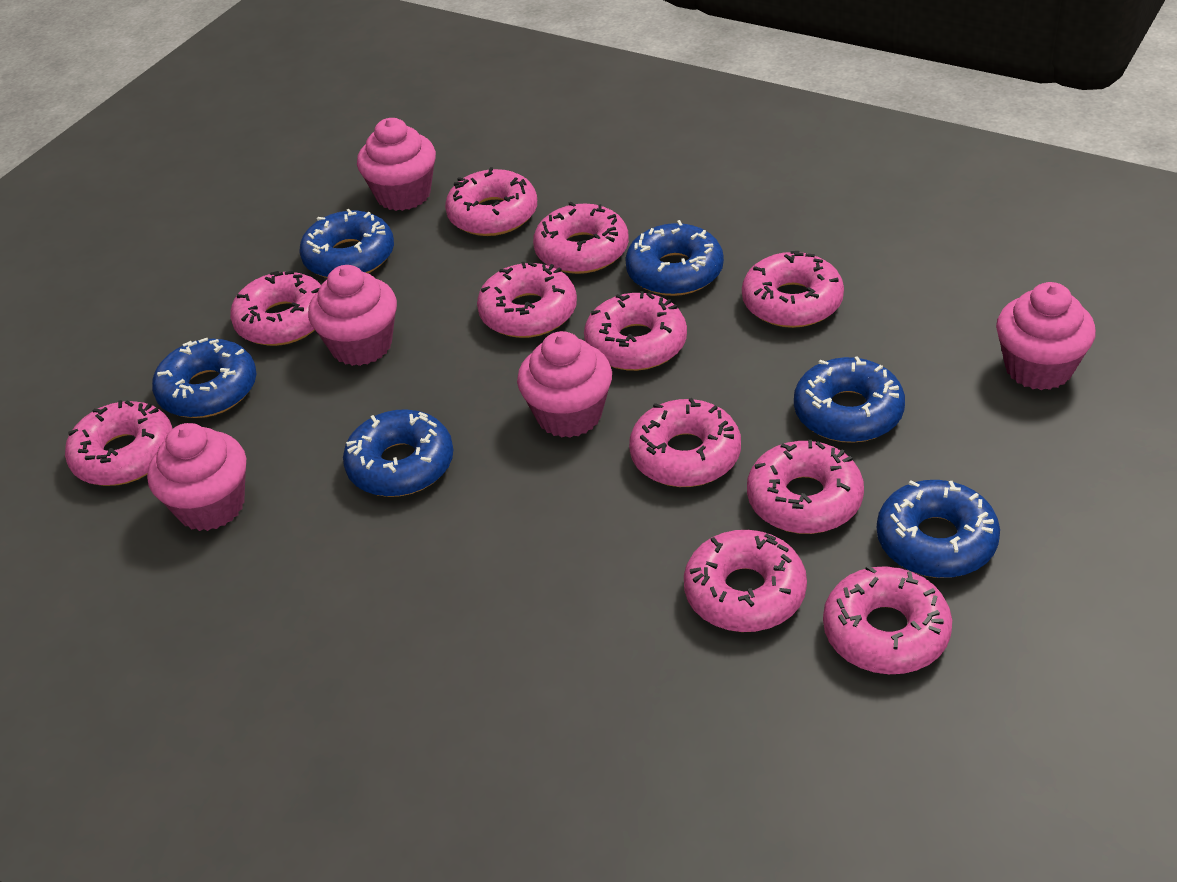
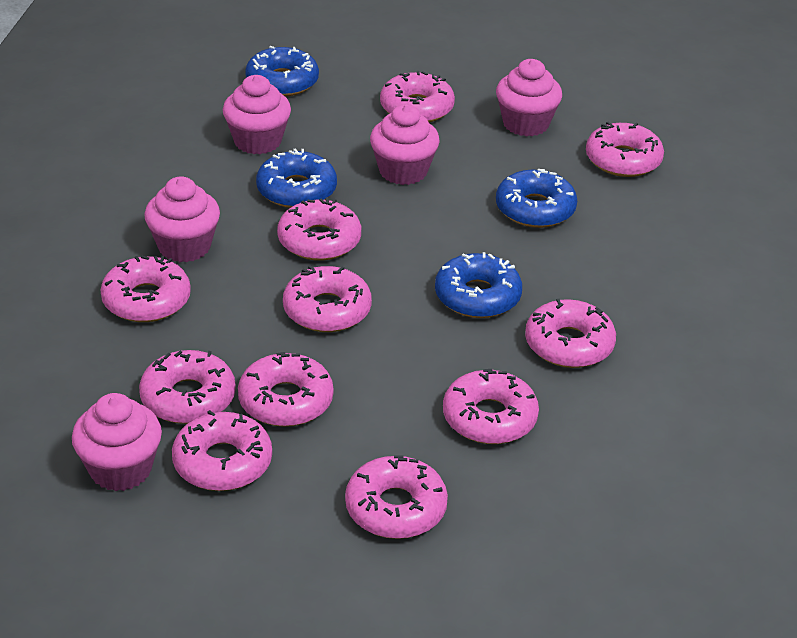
blue donut: 6 -> 4

